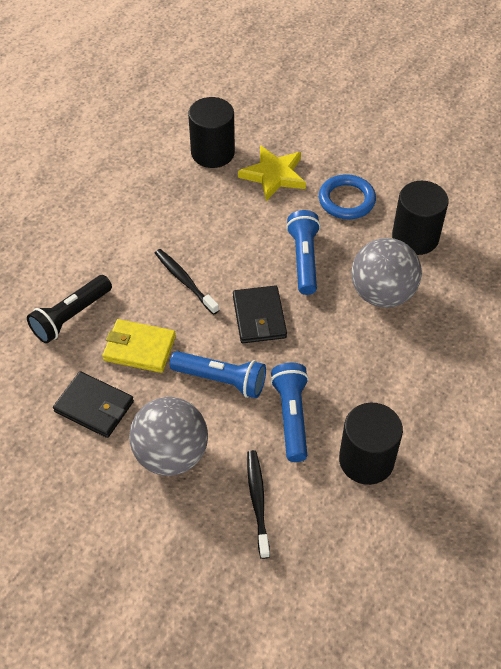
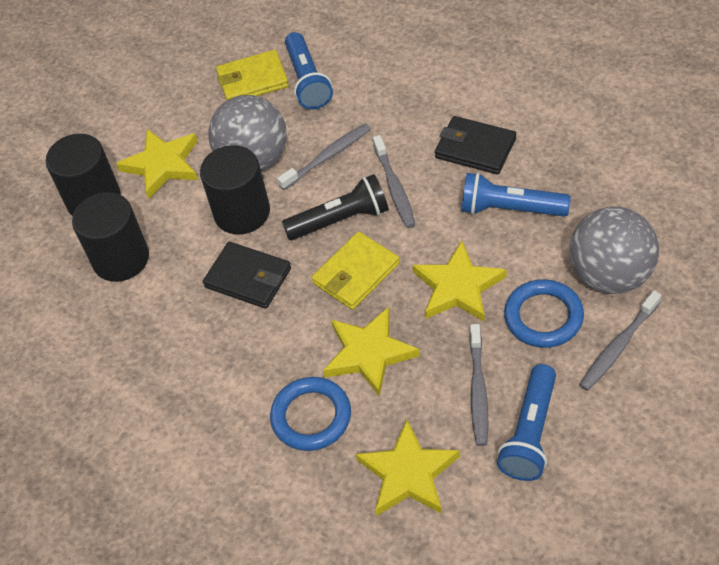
black toothbrush: 2 -> 0
blue ring: 1 -> 2
grey toothbrush: 0 -> 4
yellow star: 1 -> 4
yellow wallet: 1 -> 2

